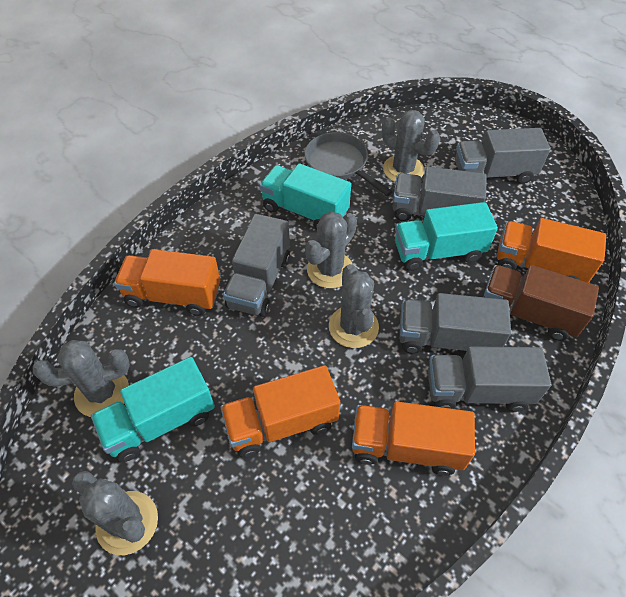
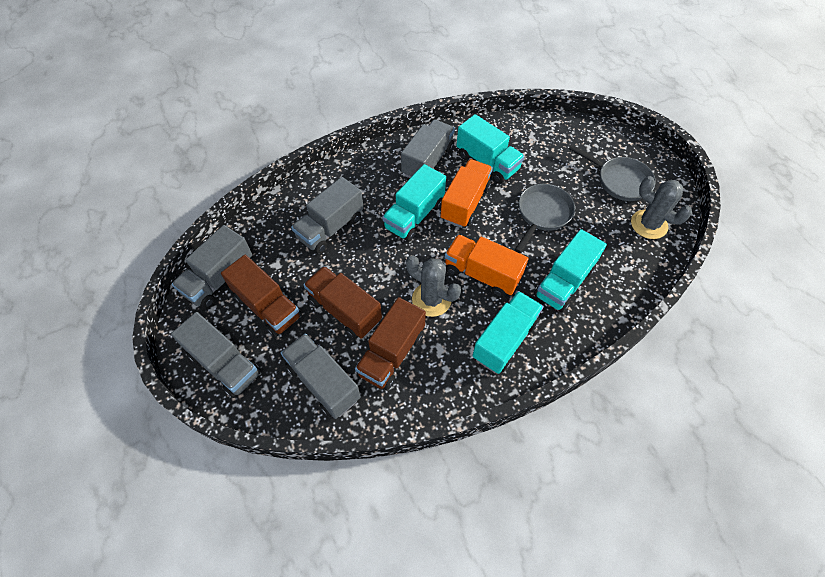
brown truck: 1 -> 3
grey cactus: 5 -> 2
grey pan: 1 -> 2
orange truck: 4 -> 2
turquoise truck: 3 -> 4

